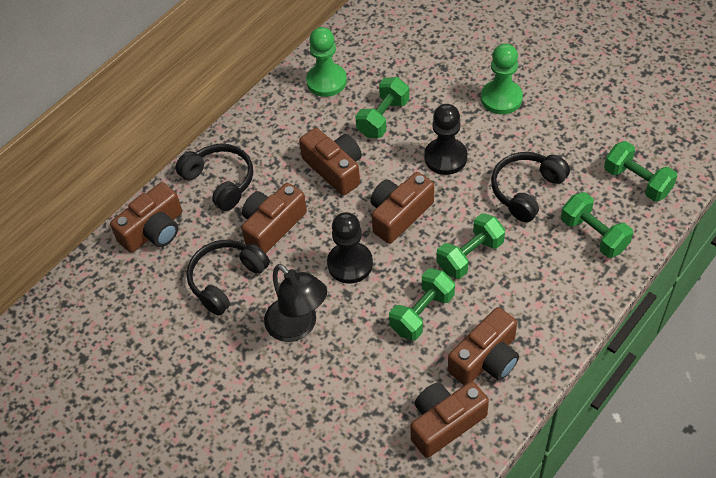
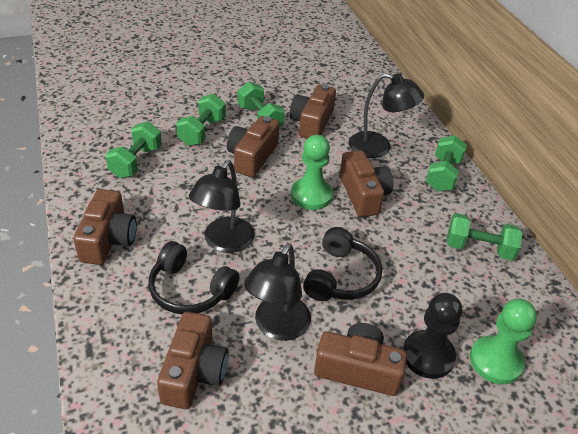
black headphones: 3 -> 2
black lamp: 1 -> 3
black pawn: 2 -> 1

